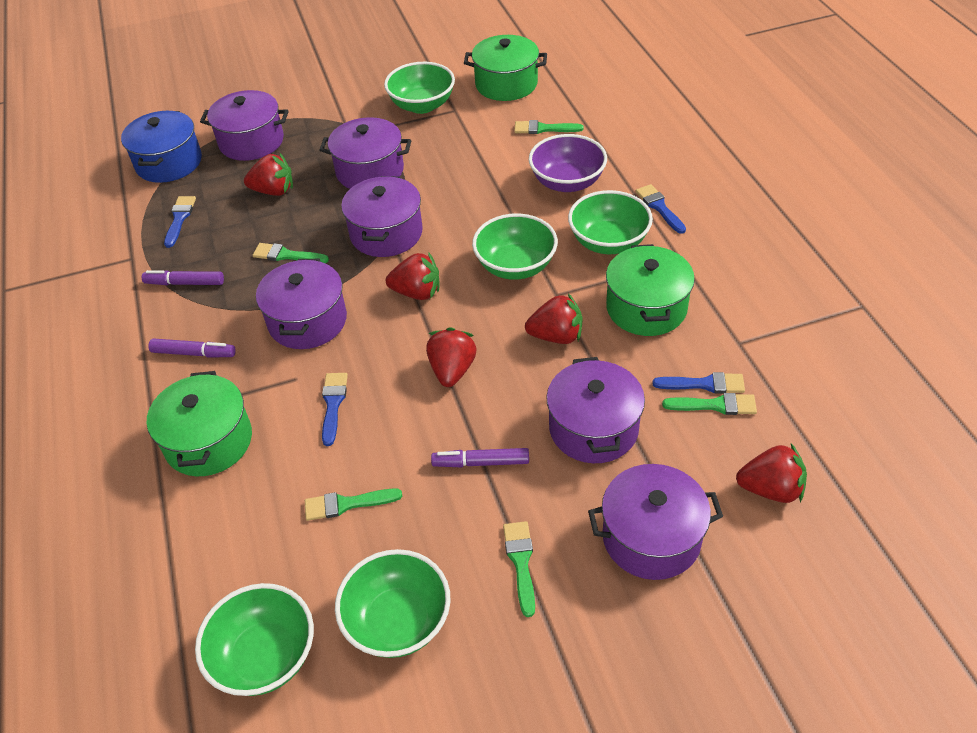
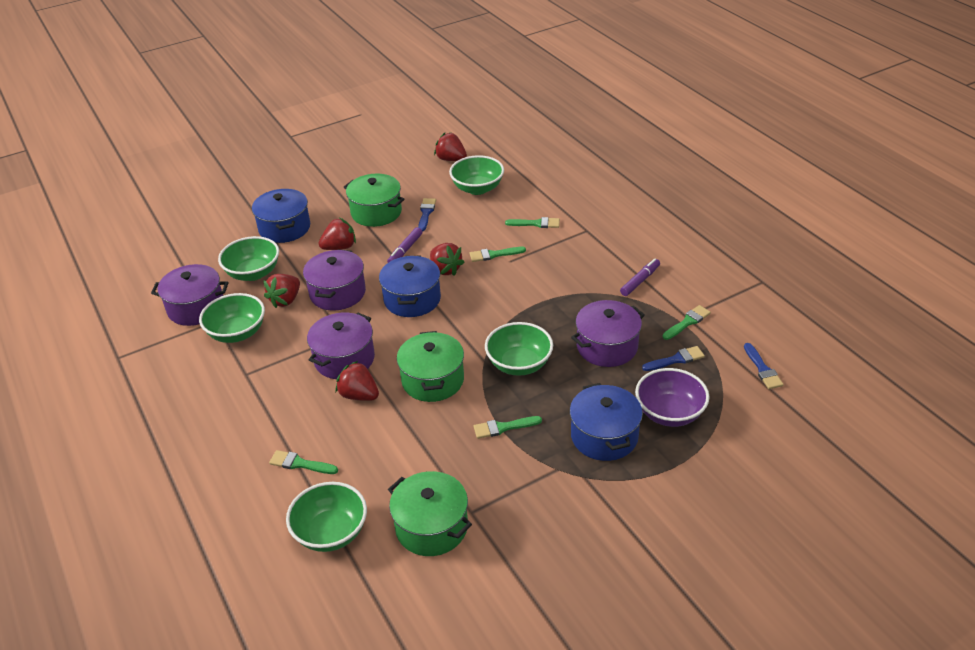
blue brush: 4 -> 3
blue pot: 1 -> 3
purple marker: 3 -> 2
purple pot: 6 -> 4

